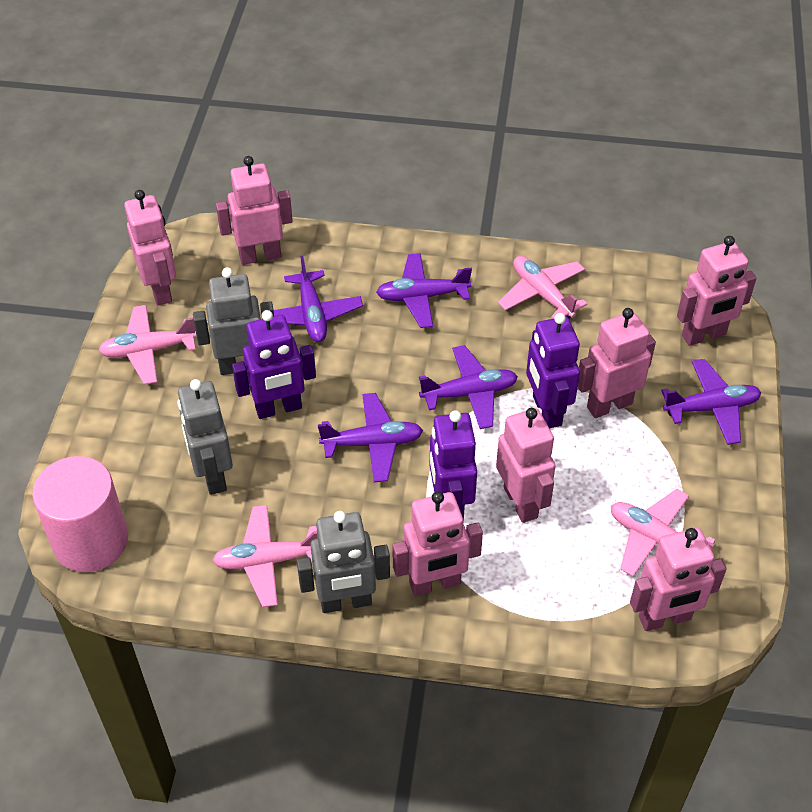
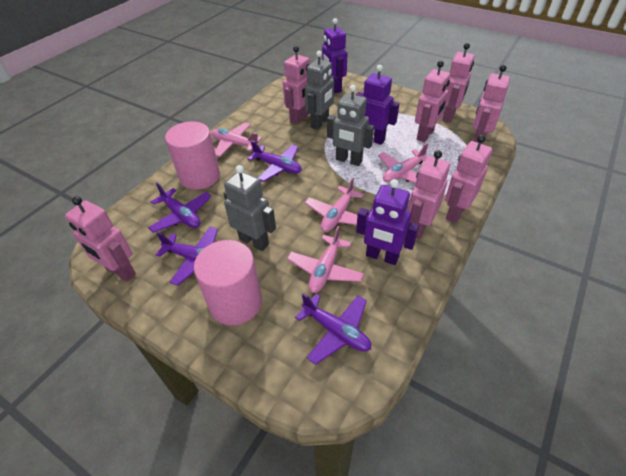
pink cylinder: 1 -> 2
purple plane: 5 -> 4

